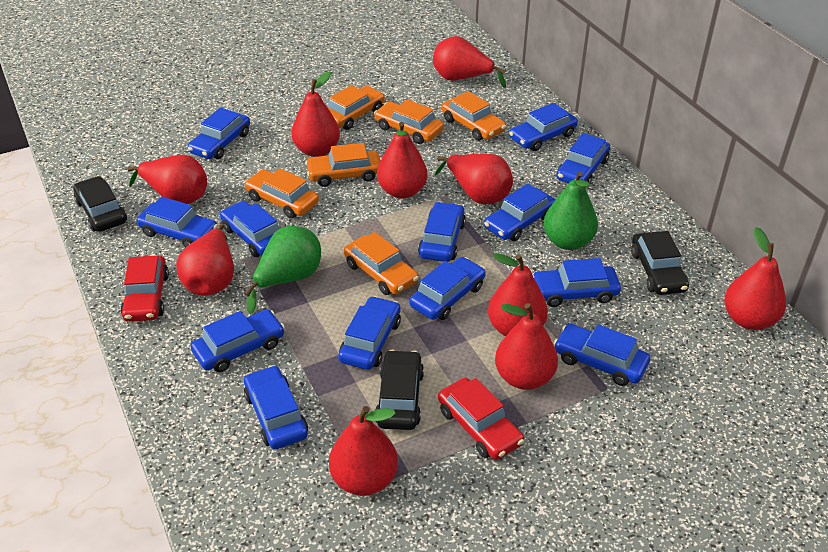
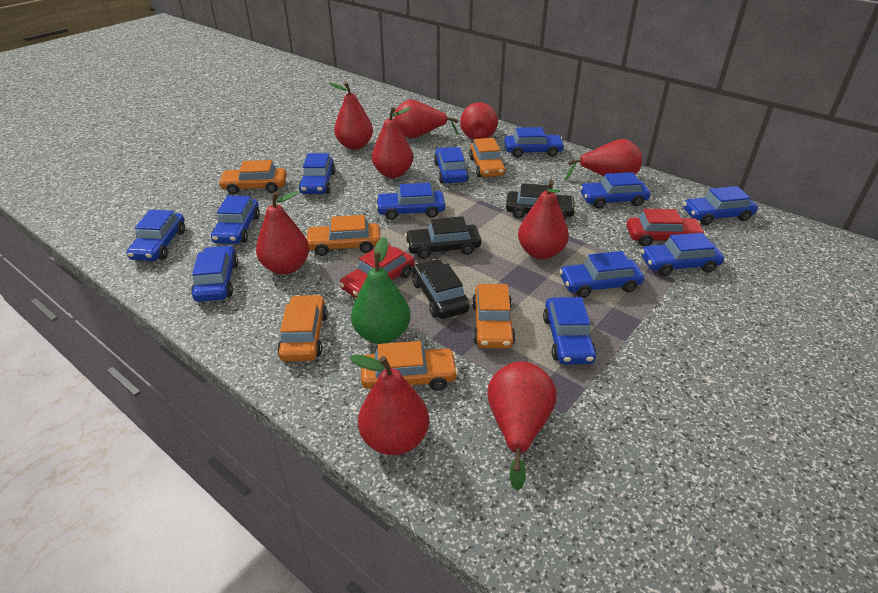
blue car: 13 -> 12
green pear: 2 -> 1
red pear: 10 -> 9

